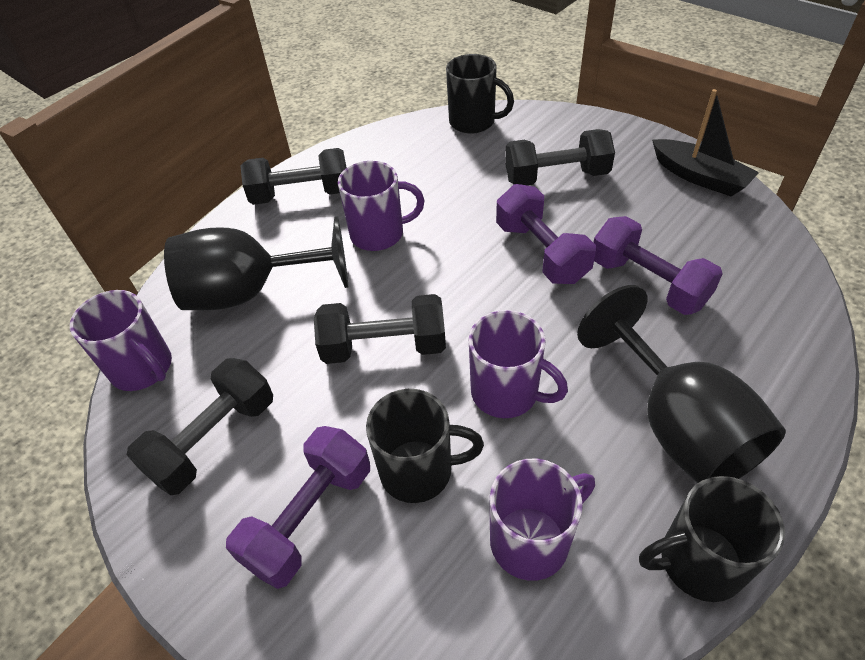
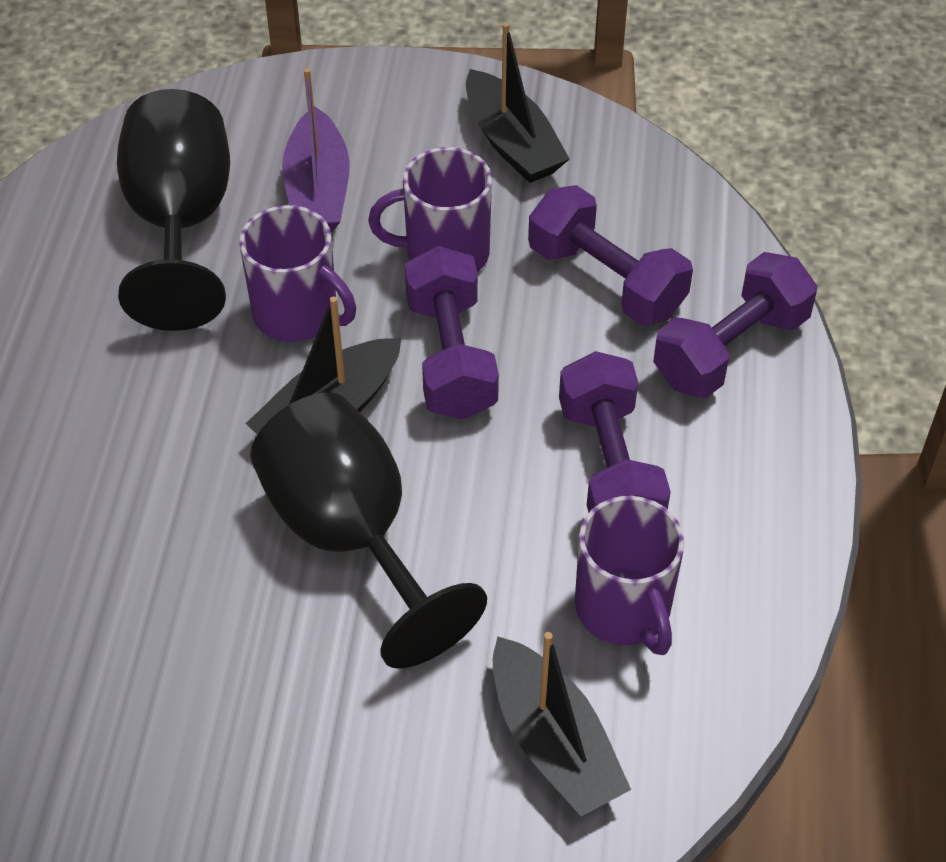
black boat: 1 -> 3
black dumbbell: 4 -> 0
black mug: 3 -> 0
purple boat: 0 -> 1
purple dumbbell: 3 -> 4
purple mug: 4 -> 3

